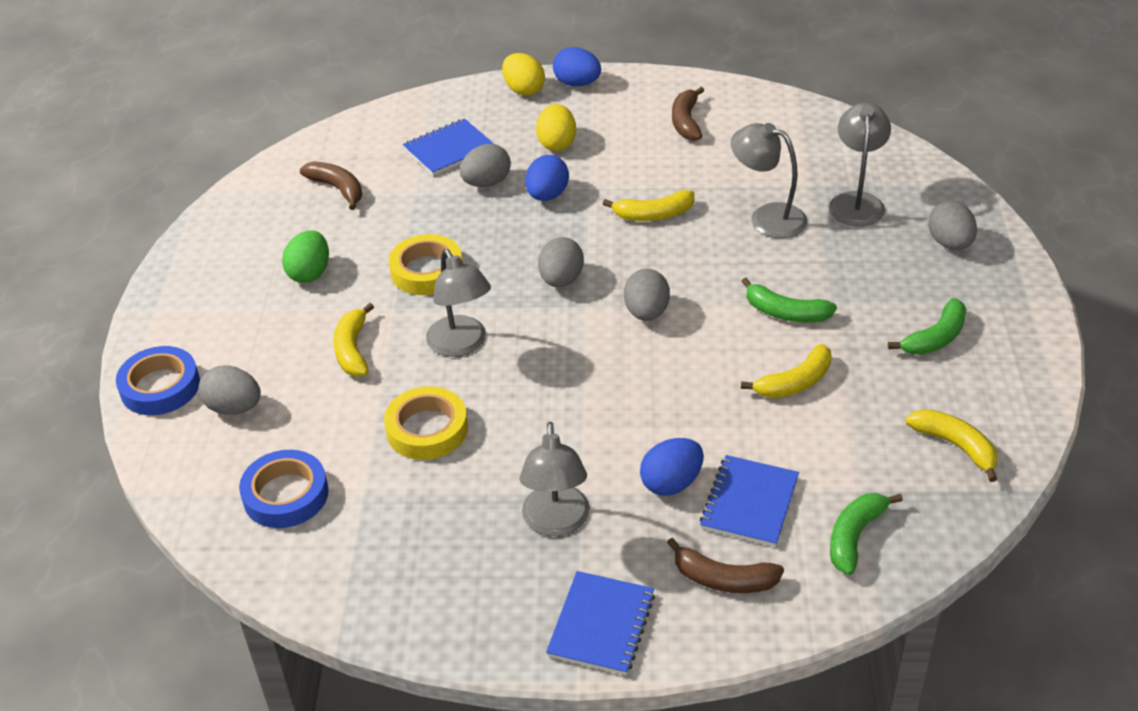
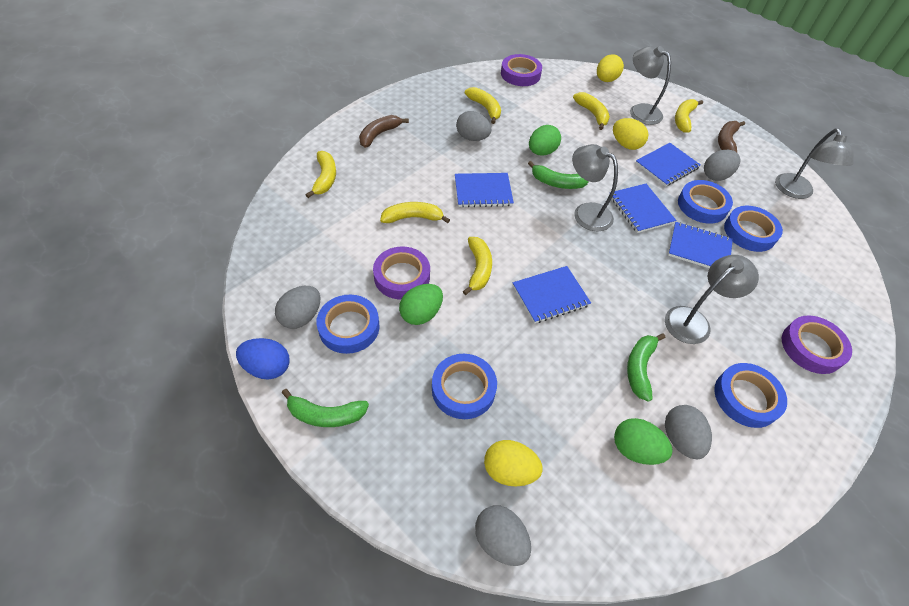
blue egg: 3 -> 1
blue notebook: 3 -> 5
blue tape: 2 -> 5
brown banana: 3 -> 2
green egg: 1 -> 3
purple tape: 0 -> 3
yellow banana: 4 -> 6
yellow egg: 2 -> 3
yellow tape: 2 -> 0

